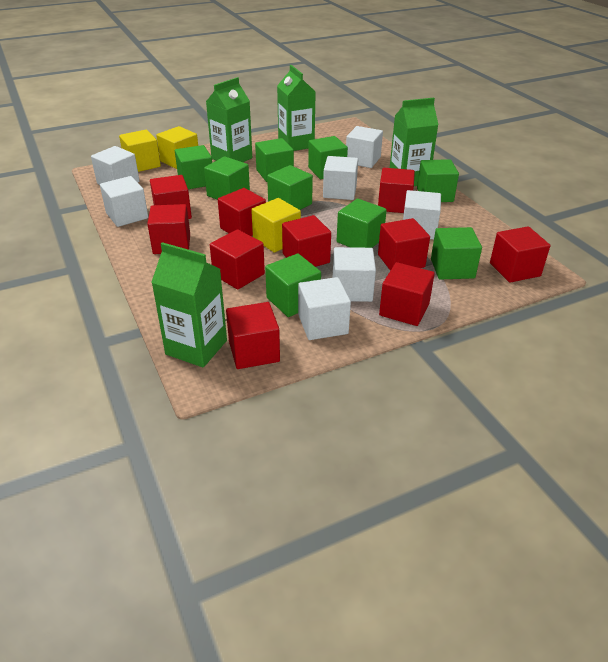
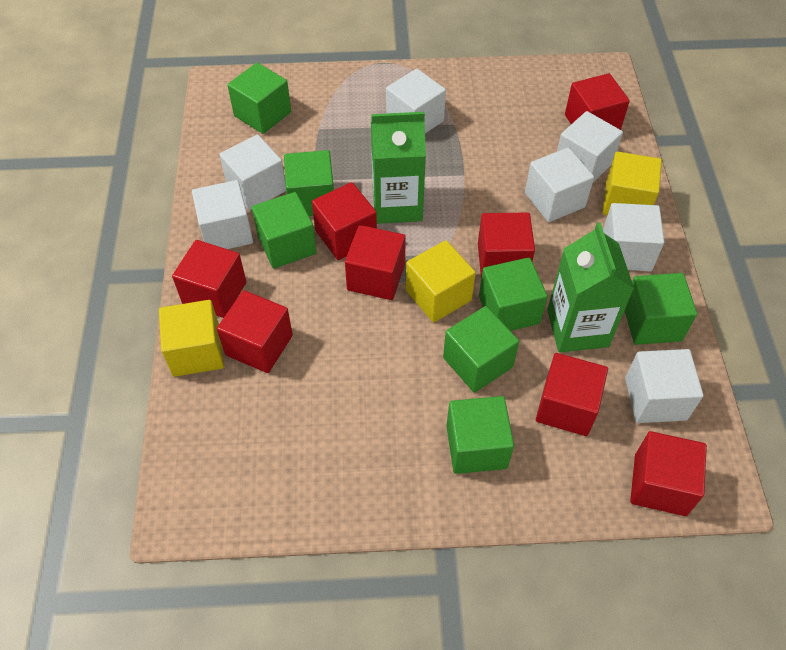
green carton: 4 -> 2
green cube: 9 -> 7
red cube: 10 -> 8

